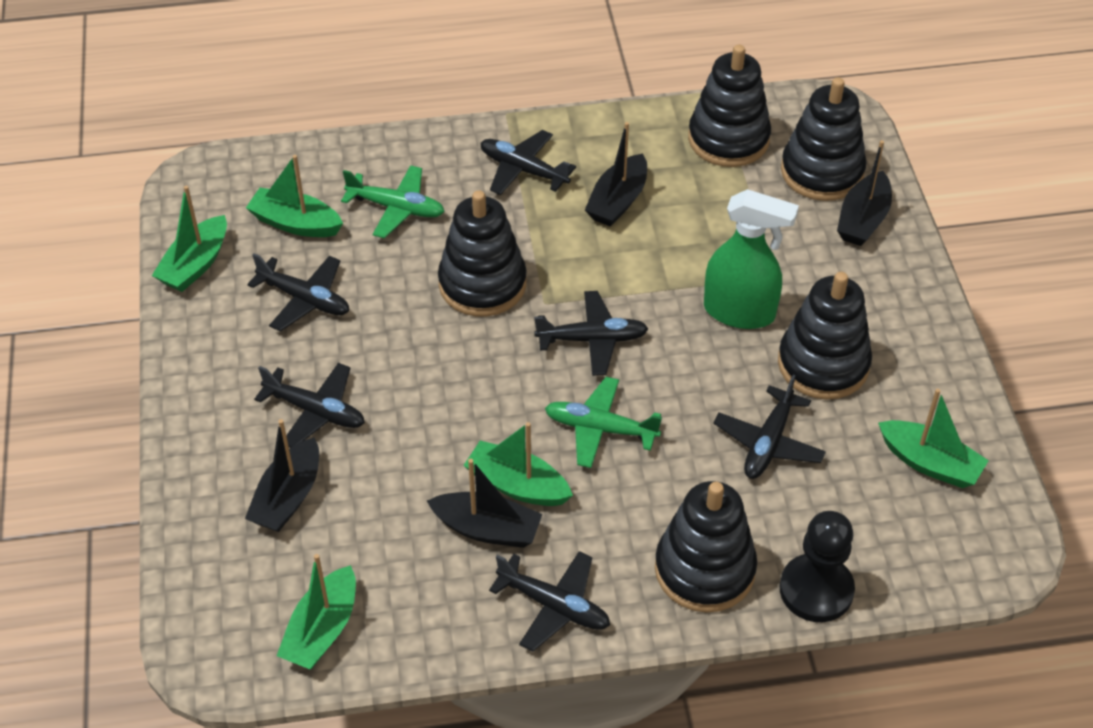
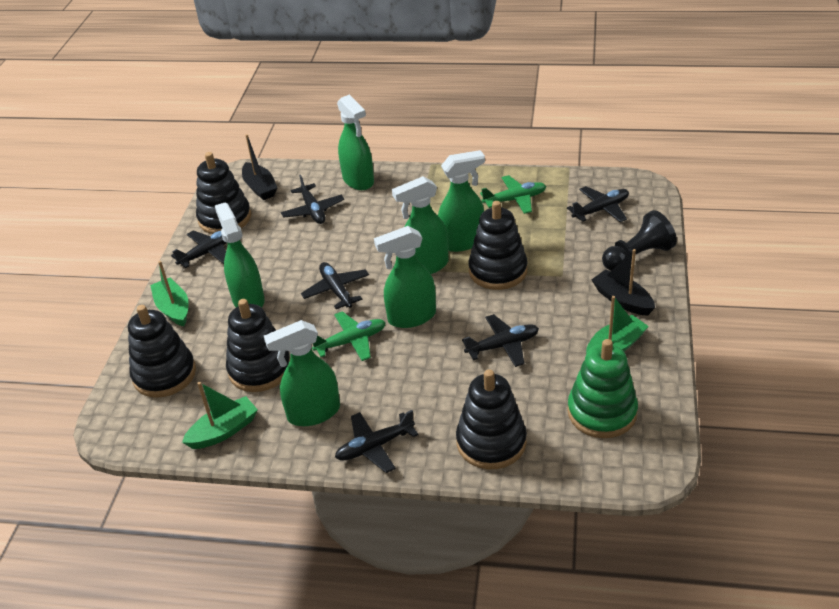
black boat: 4 -> 2
green boat: 5 -> 3
green spray bottle: 1 -> 6
green stacking toy: 0 -> 1

